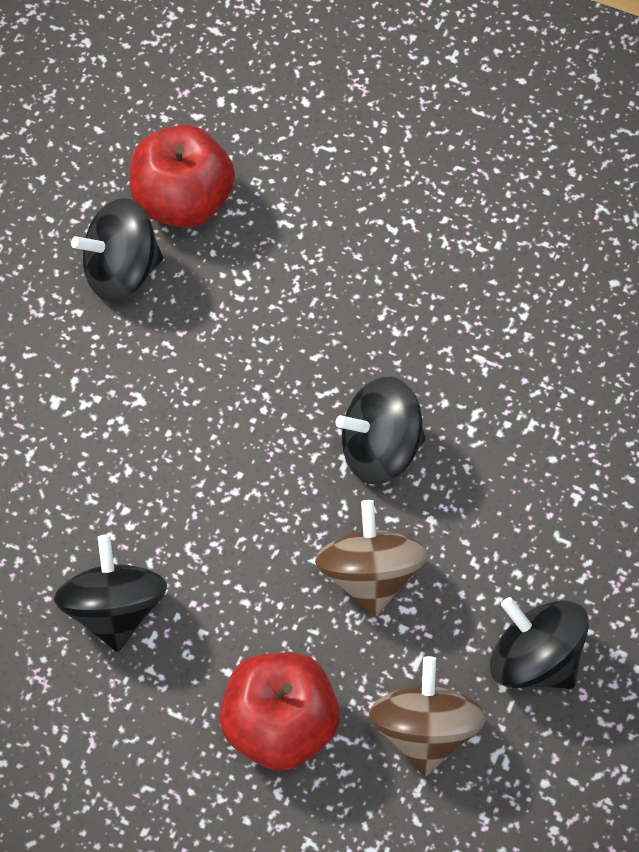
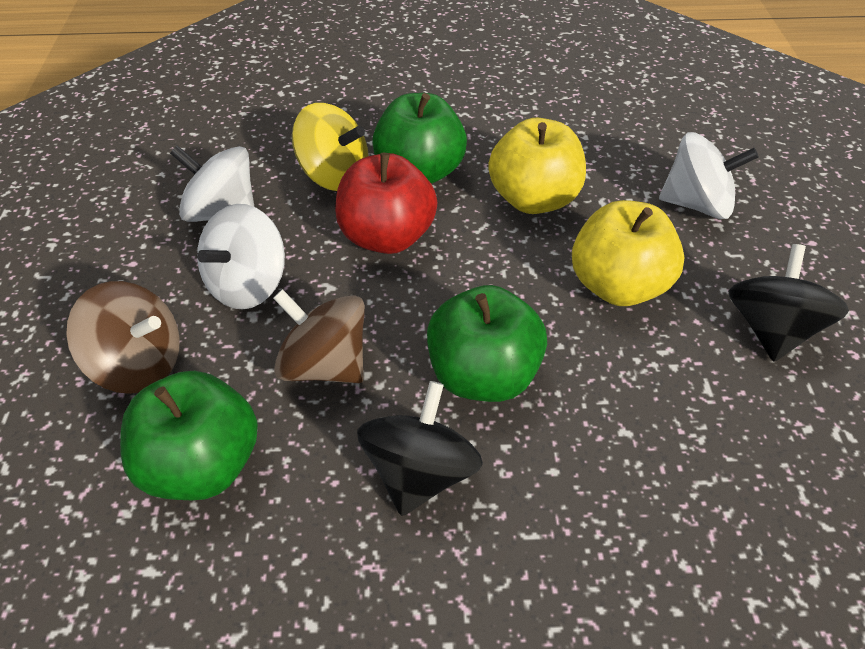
black spinning top: 4 -> 2
green apple: 0 -> 3
red apple: 2 -> 1
white spinning top: 0 -> 3
yellow apple: 0 -> 2
yellow spinning top: 0 -> 1

